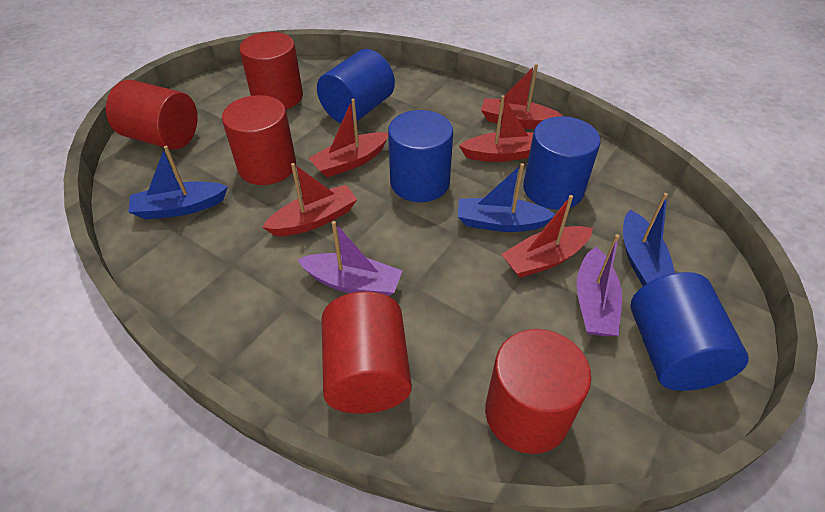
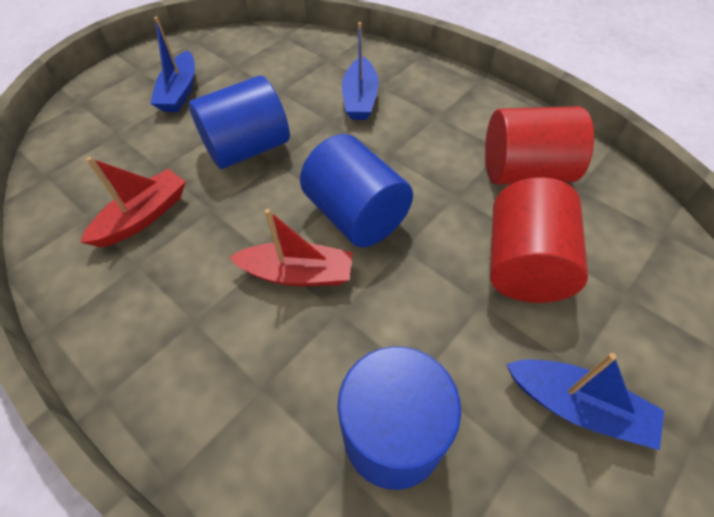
blue cylinder: 4 -> 3
purple boat: 2 -> 0
red boat: 5 -> 2
red cylinder: 5 -> 2

